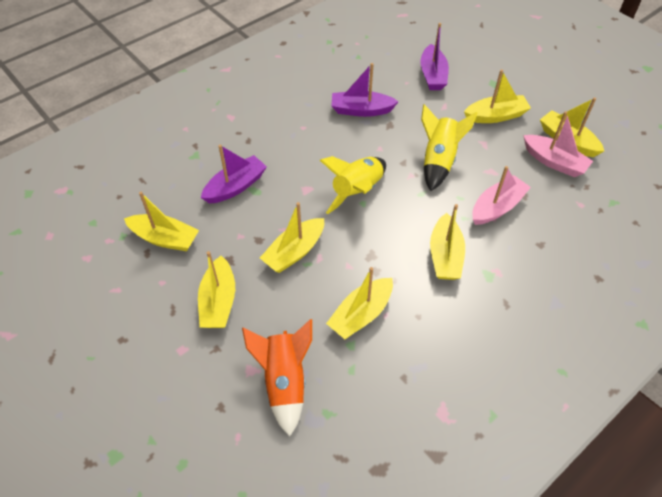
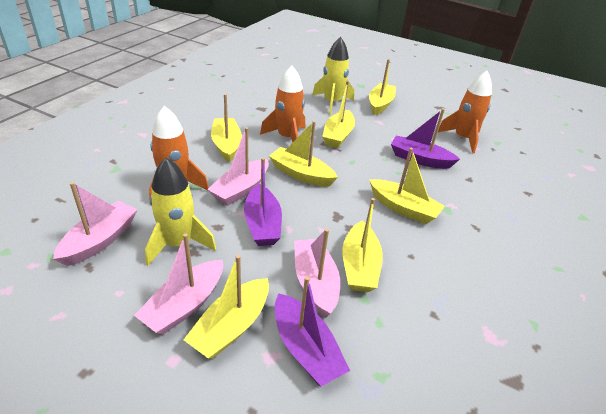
orange rocket: 1 -> 3
pink boat: 2 -> 4

